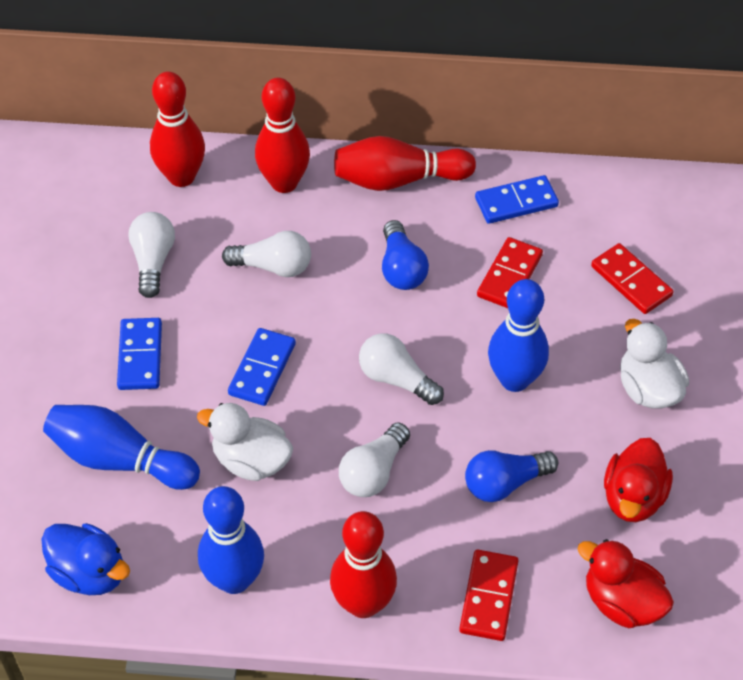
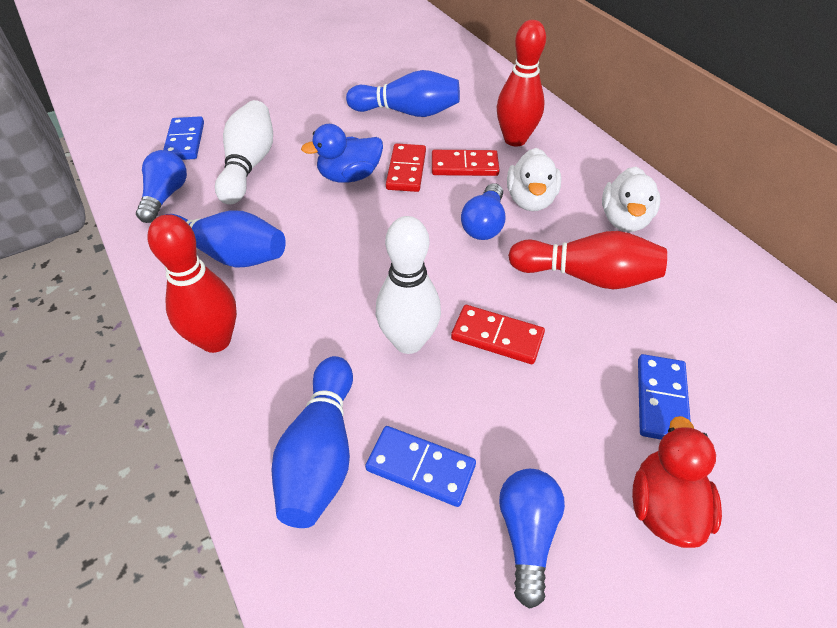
blue light bulb: 2 -> 3
red bowling pin: 4 -> 3
red duck: 2 -> 1
white bowling pin: 0 -> 2
white light bulb: 4 -> 0

